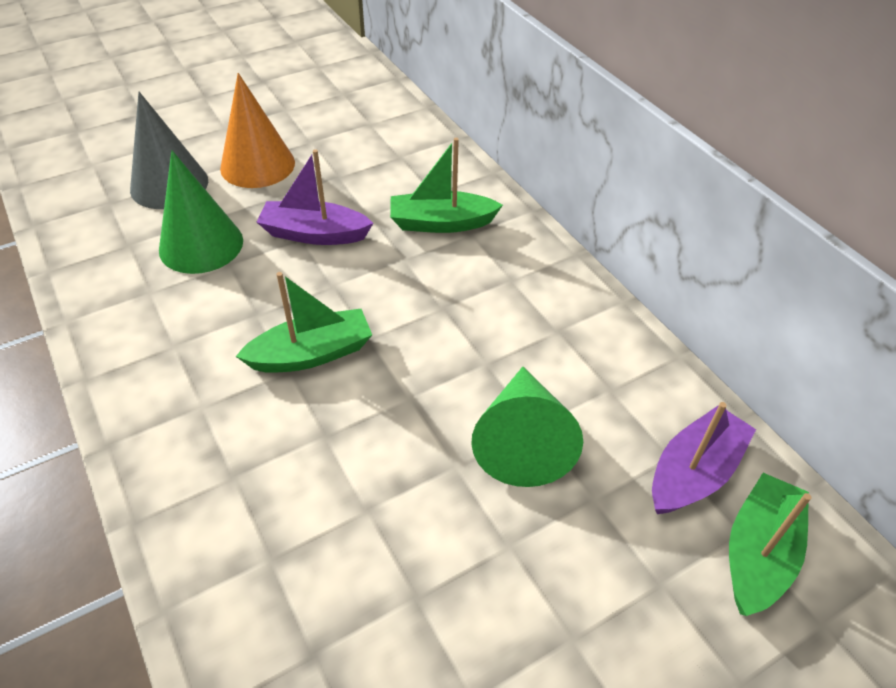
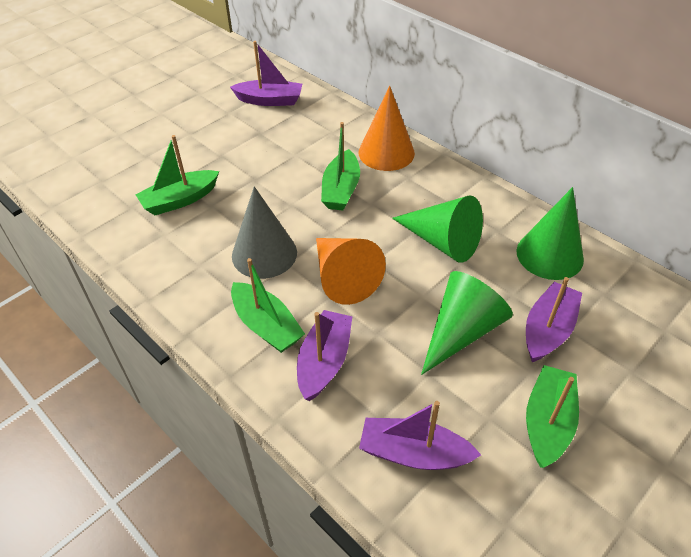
green boat: 3 -> 4
green cone: 2 -> 3
orange cone: 1 -> 2
purple boat: 2 -> 4

